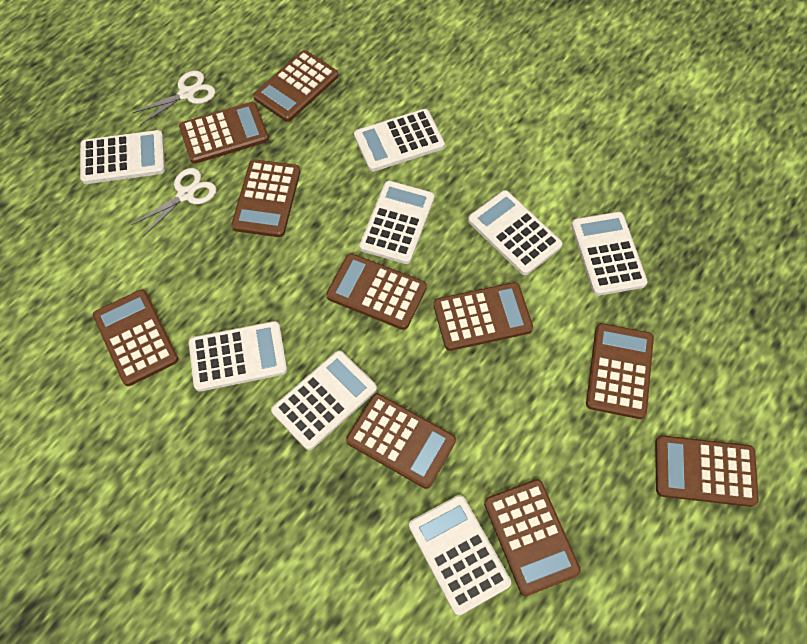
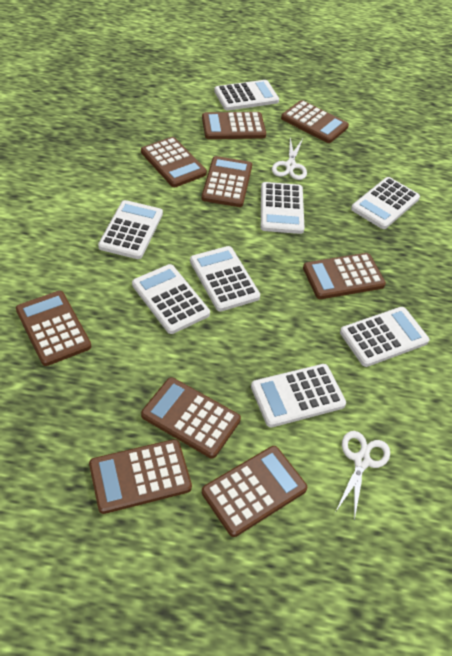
brown calculator: 10 -> 9

